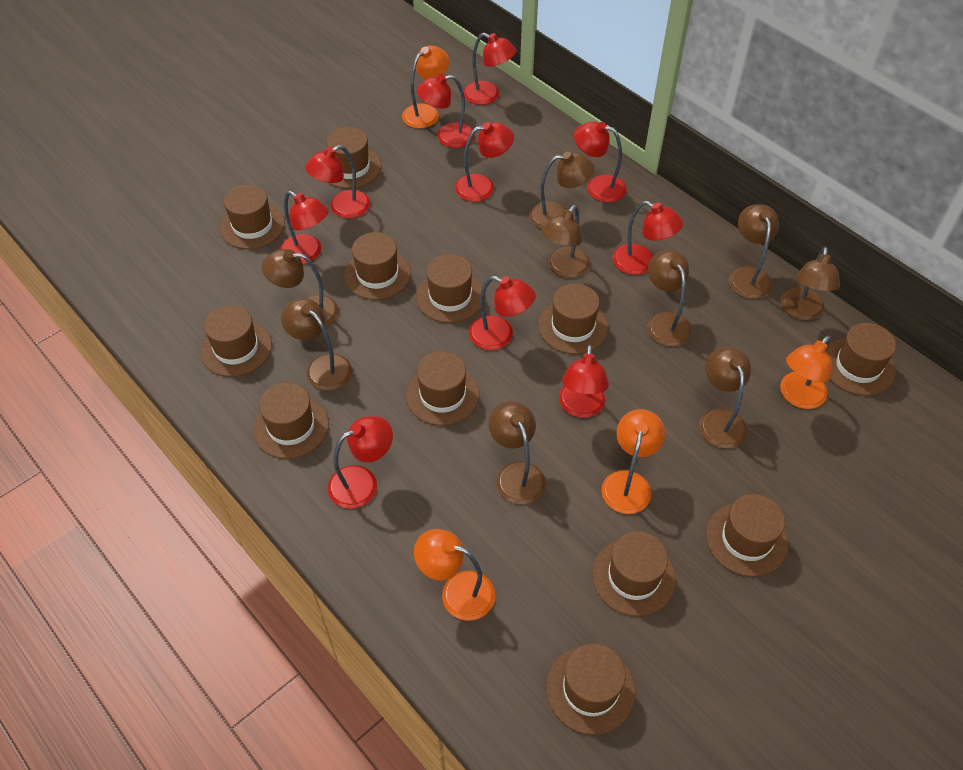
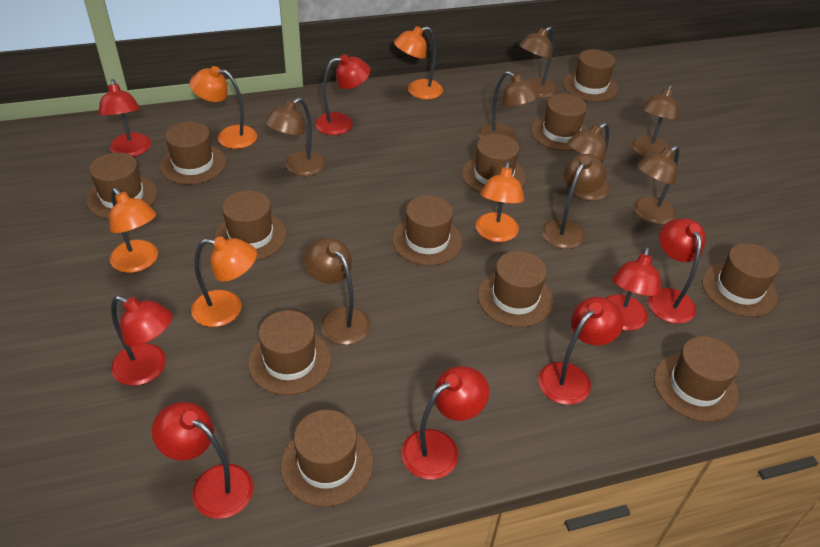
brown lamp: 9 -> 8
orange lamp: 4 -> 5
red lamp: 10 -> 8

